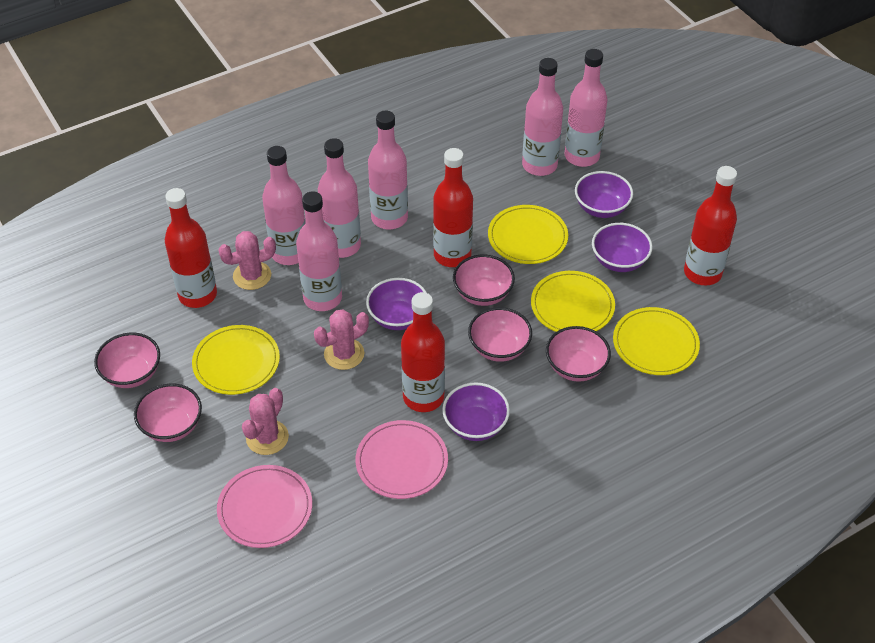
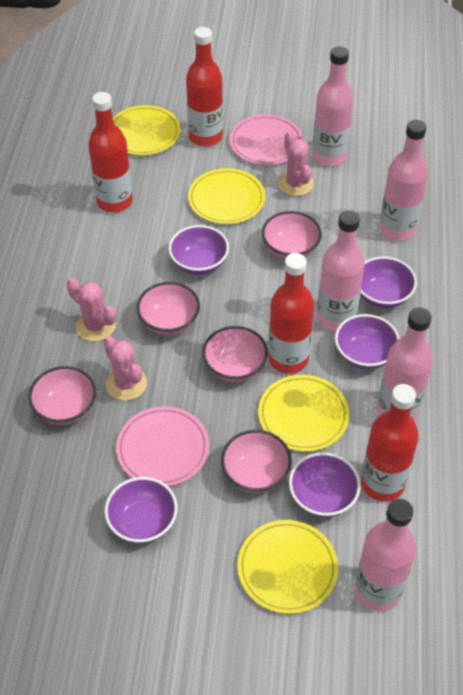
pink bottle: 6 -> 5
purple bowl: 4 -> 5

